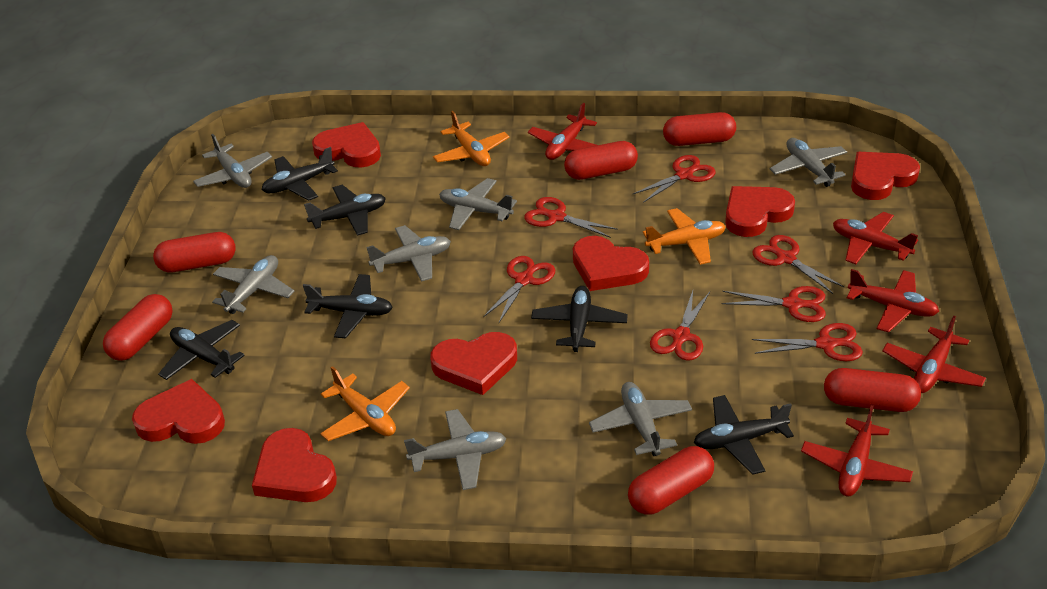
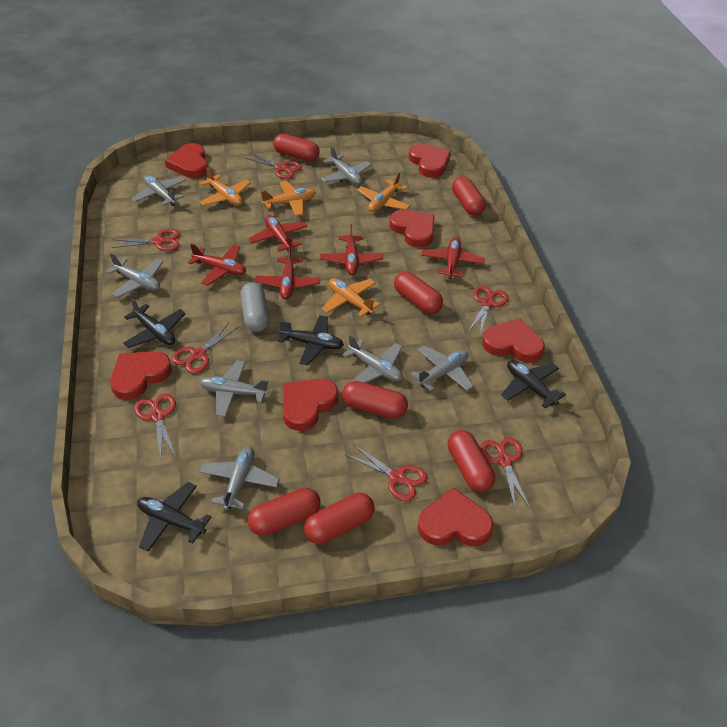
black plane: 6 -> 4
grey capsule: 0 -> 1
orange plane: 3 -> 4
red capsule: 6 -> 7

